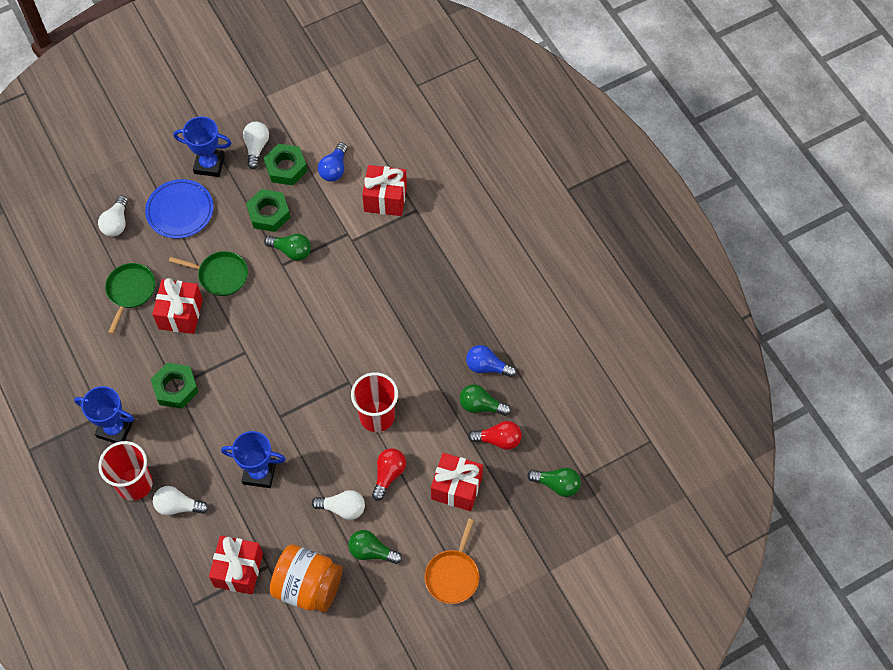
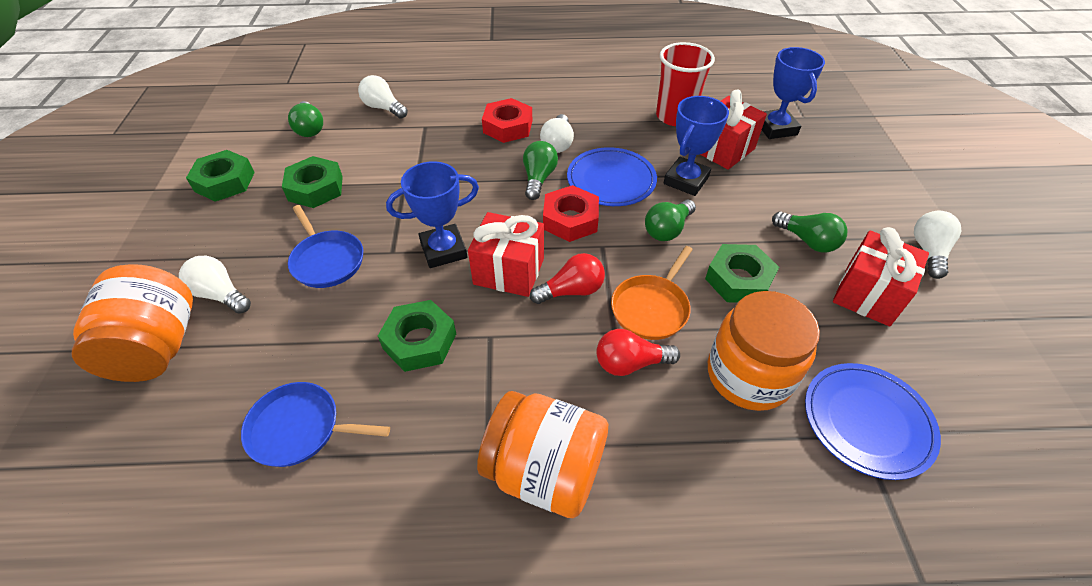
blue light bulb: 2 -> 0
blue pan: 0 -> 2
blue plate: 1 -> 2
green nut: 3 -> 4
green pan: 2 -> 0
orange jar: 1 -> 3
red cup: 2 -> 1
red gift: 4 -> 3
red nut: 0 -> 2

